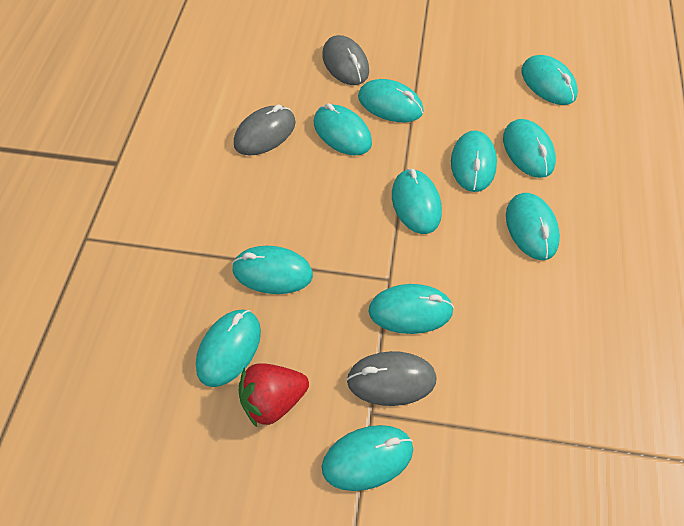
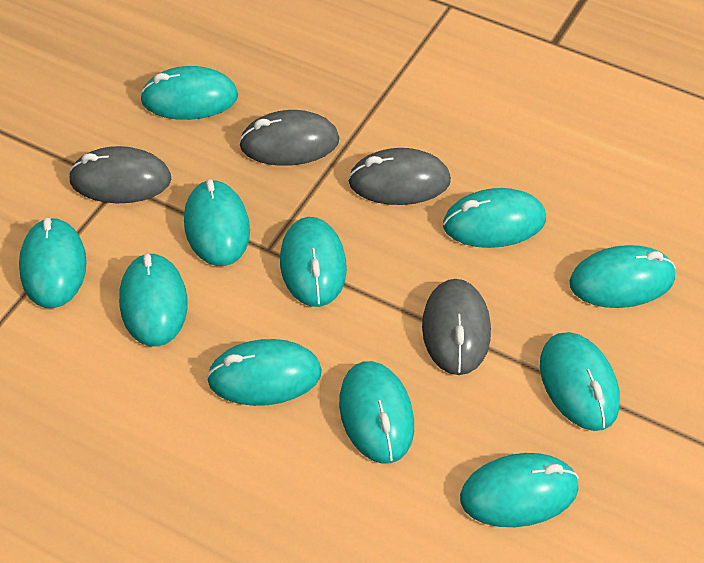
grey mouse: 3 -> 4
red strawberry: 1 -> 0

